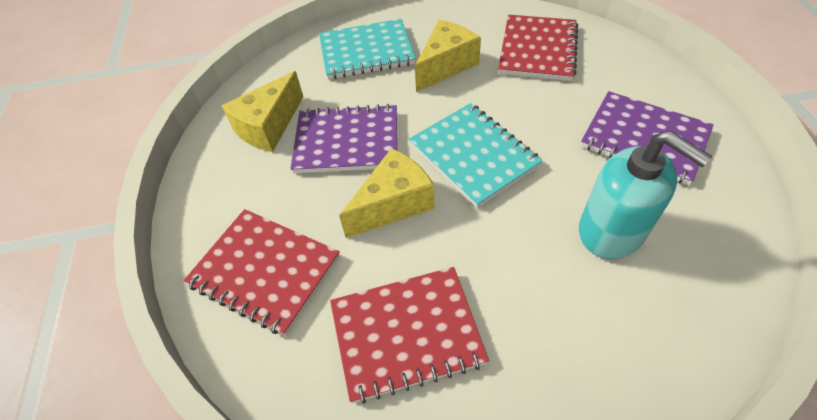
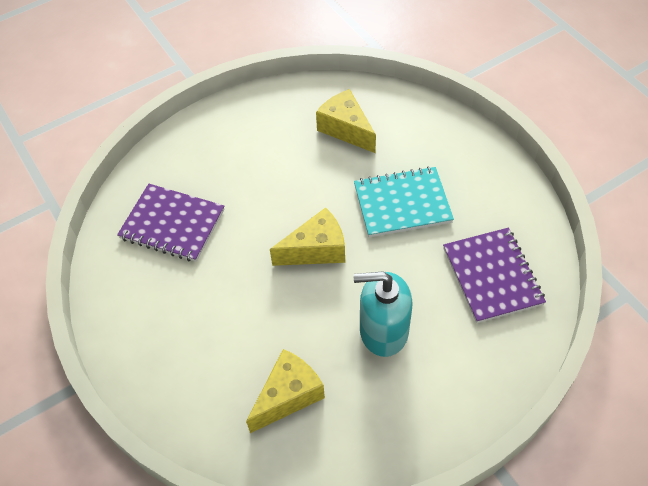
red notebook: 3 -> 0
turquoise notebook: 2 -> 1

